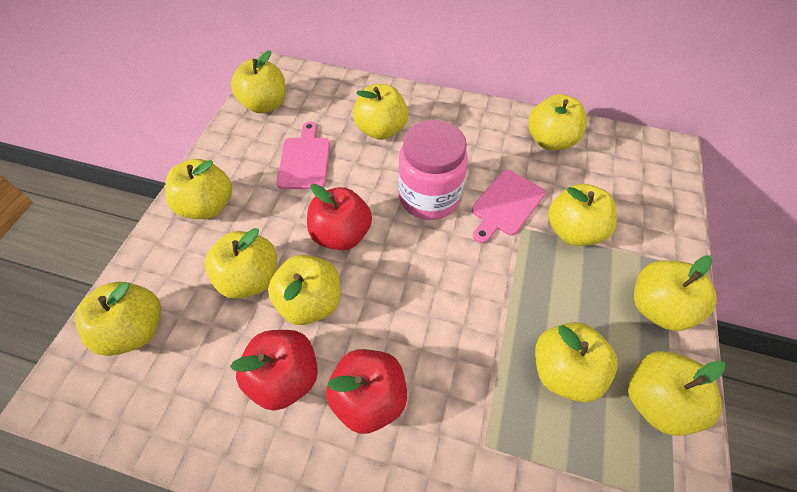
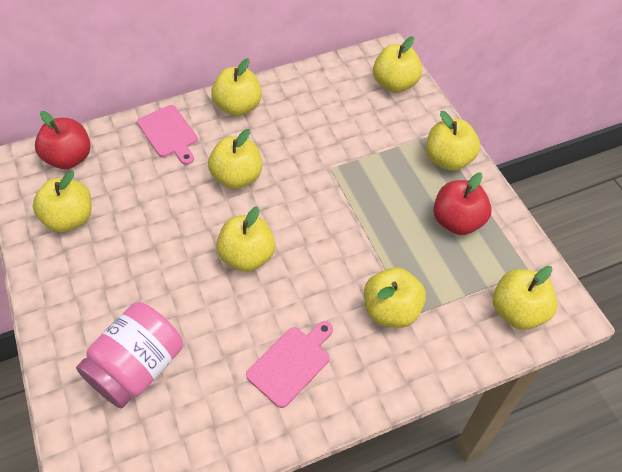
red apple: 3 -> 2
yellow apple: 11 -> 8

